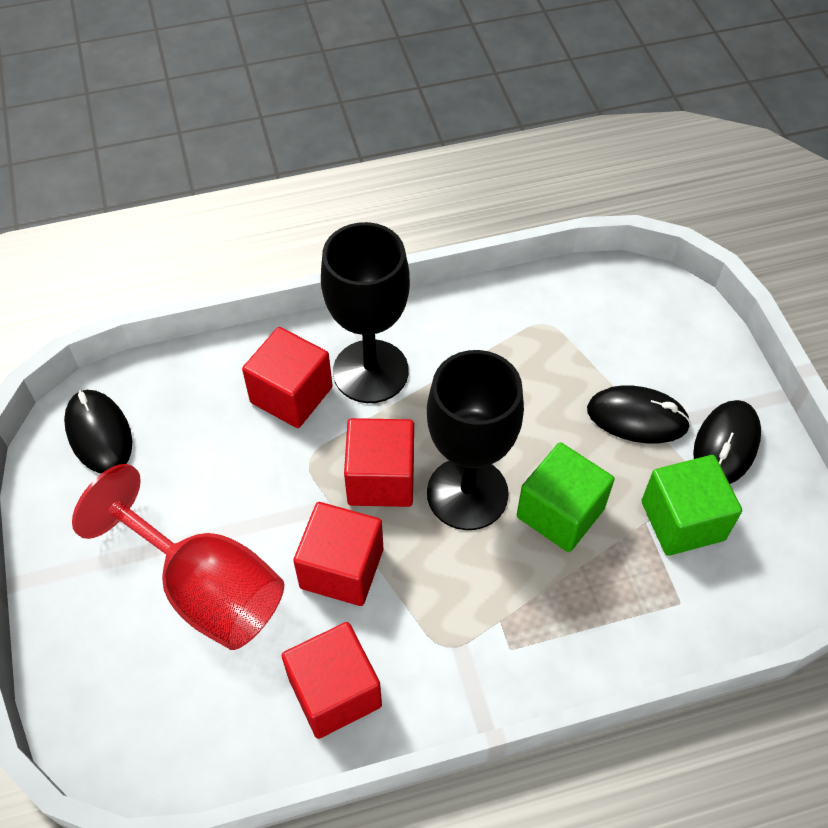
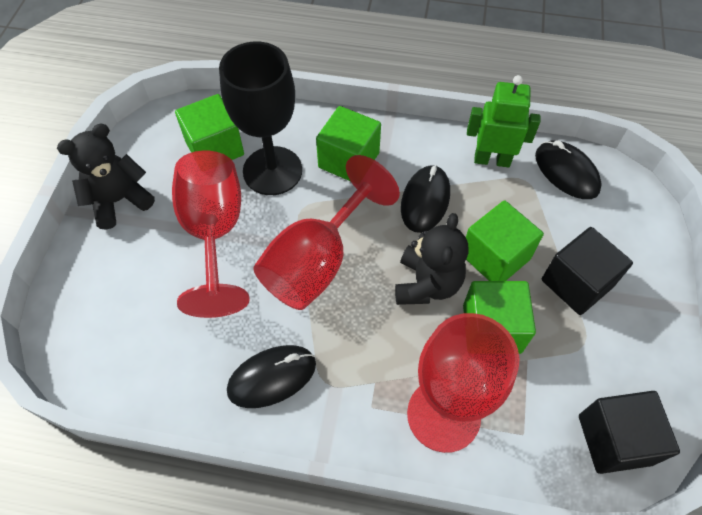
black cube: 0 -> 2
black goblet: 2 -> 1
black teddy bear: 0 -> 2
green cube: 2 -> 4
green robot: 0 -> 1
red cube: 4 -> 0
red goblet: 1 -> 3

